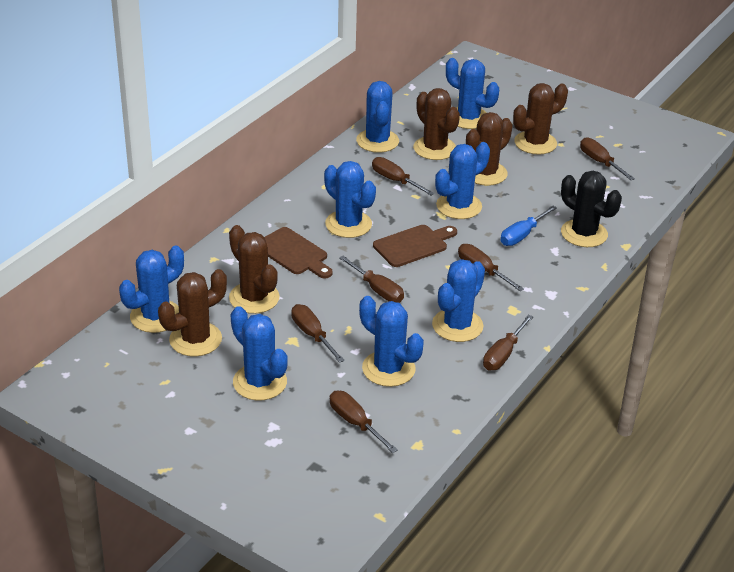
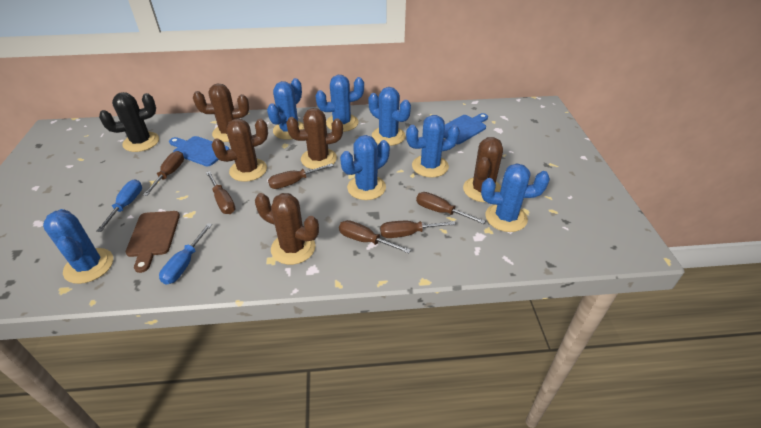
blue cactus: 8 -> 7
blue cutting board: 0 -> 2
blue screwdriver: 1 -> 2
brown cutting board: 2 -> 1
brown screwdriver: 7 -> 6

